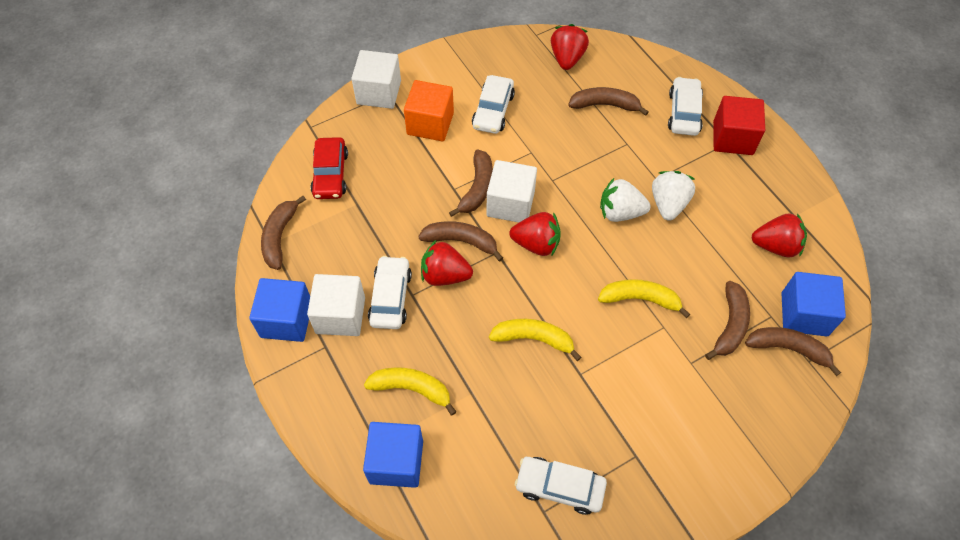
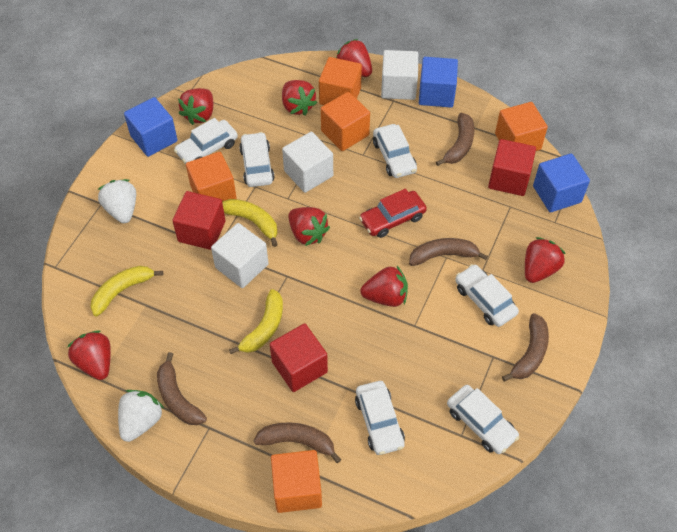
brown banana: 6 -> 5
orange cube: 1 -> 5
red cube: 1 -> 3
red strawberry: 4 -> 7
white car: 4 -> 6

